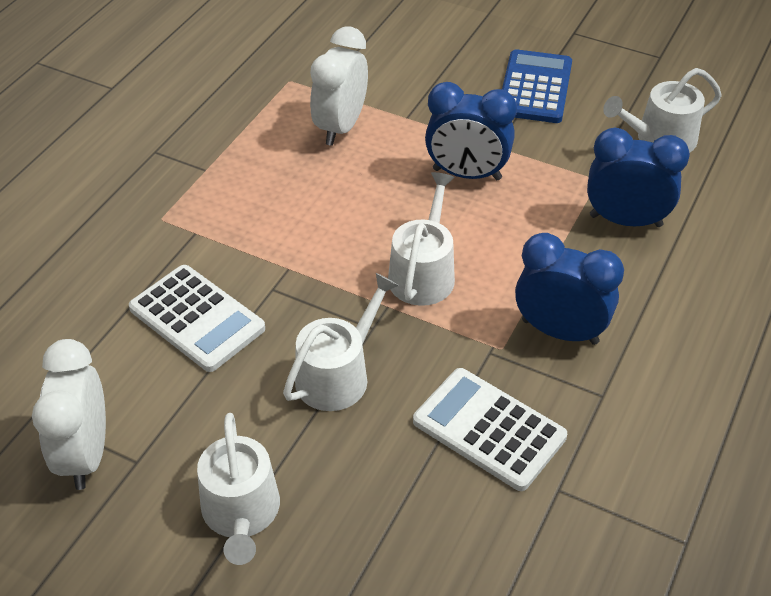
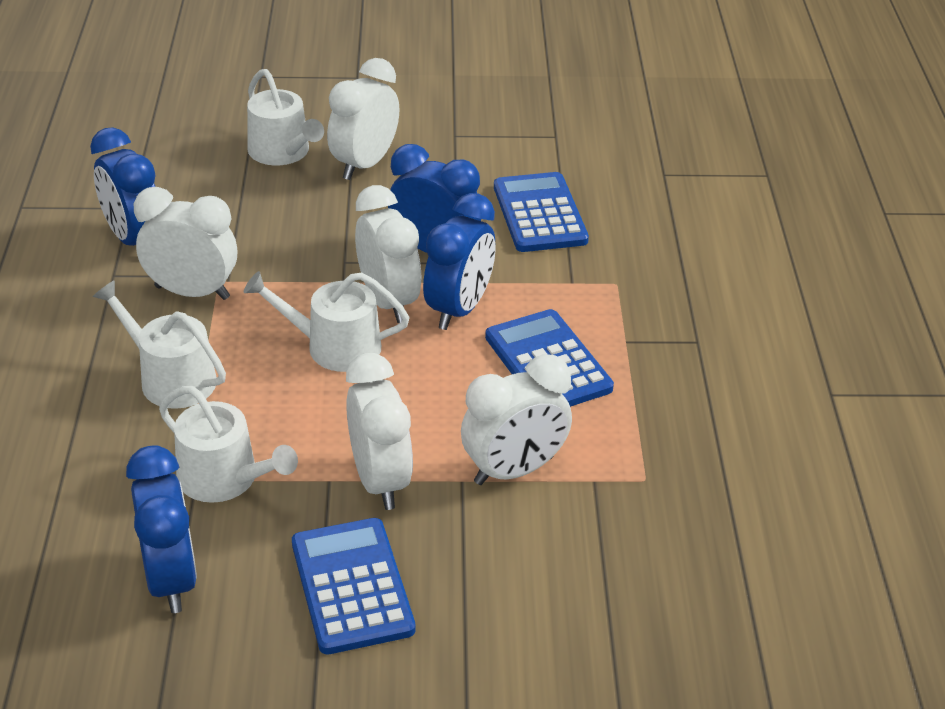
blue calculator: 1 -> 3
blue clock: 3 -> 4
white calculator: 2 -> 0
white clock: 2 -> 5

